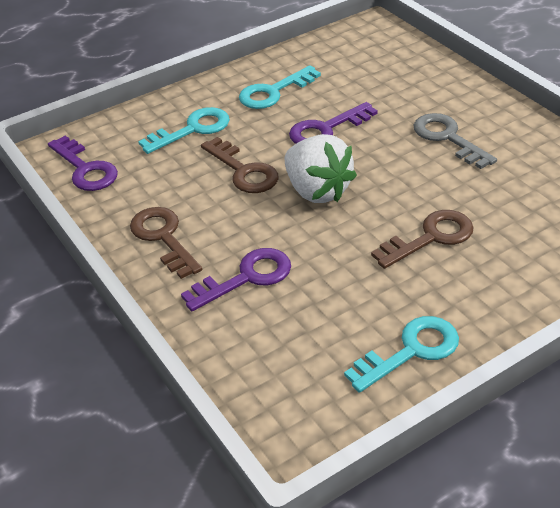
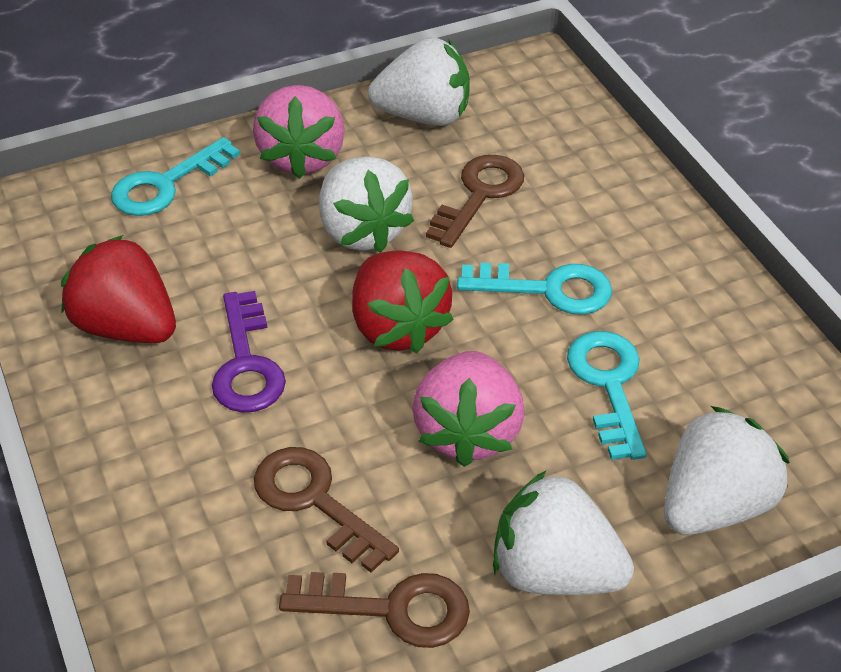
grey key: 1 -> 0
pink strawberry: 0 -> 2
purple key: 3 -> 1
red strawberry: 0 -> 2
white strawberry: 1 -> 4

